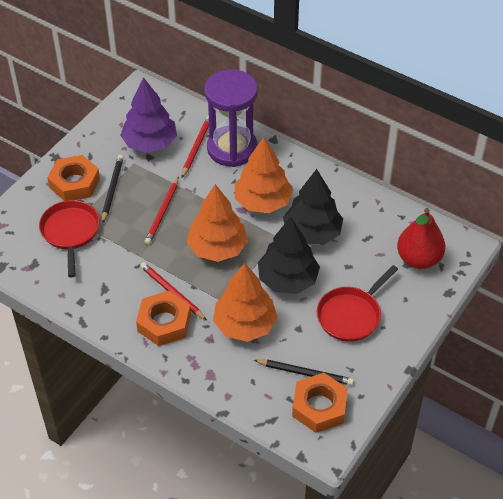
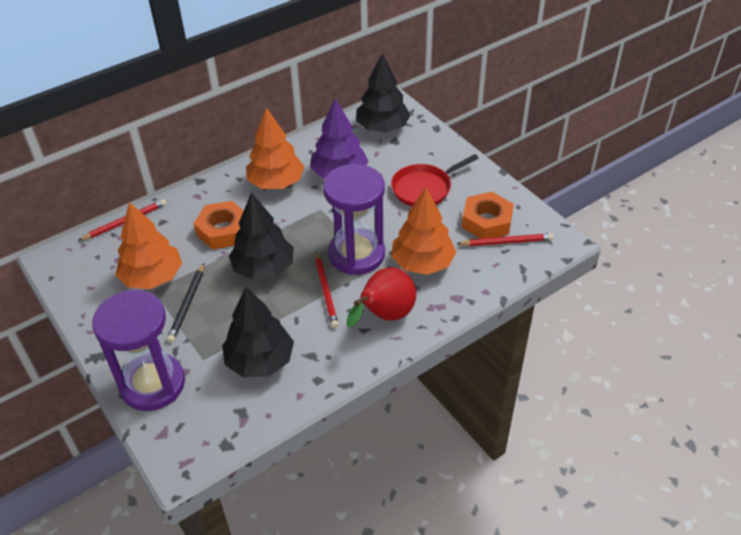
black pencil: 2 -> 1
black tree: 2 -> 3
orange nut: 3 -> 2
purple hourglass: 1 -> 2
red pan: 2 -> 1

